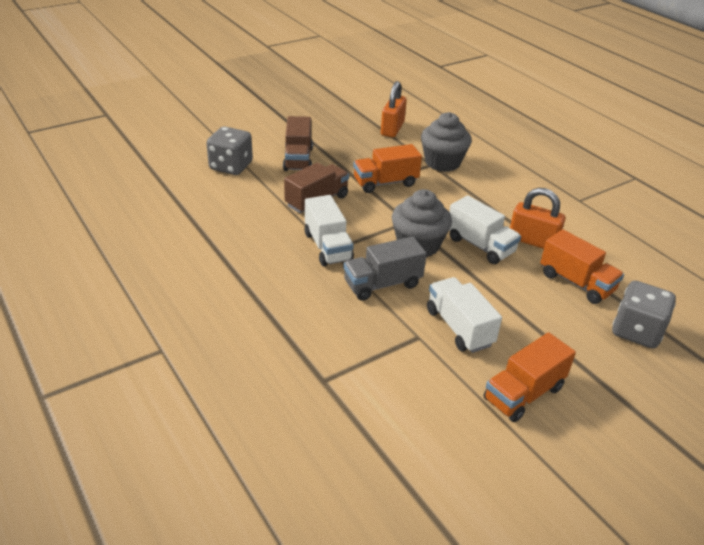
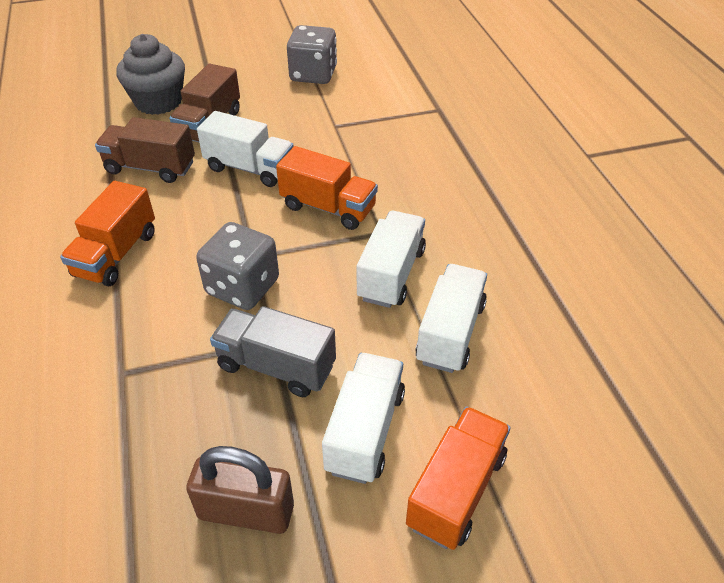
brown padlock: 0 -> 1
grey cupcake: 2 -> 1
orange padlock: 2 -> 0
white truck: 3 -> 4

